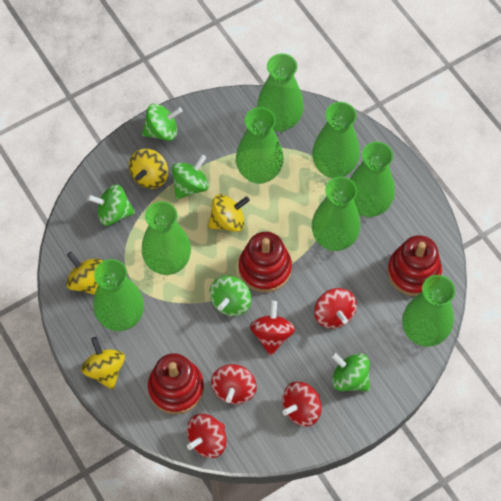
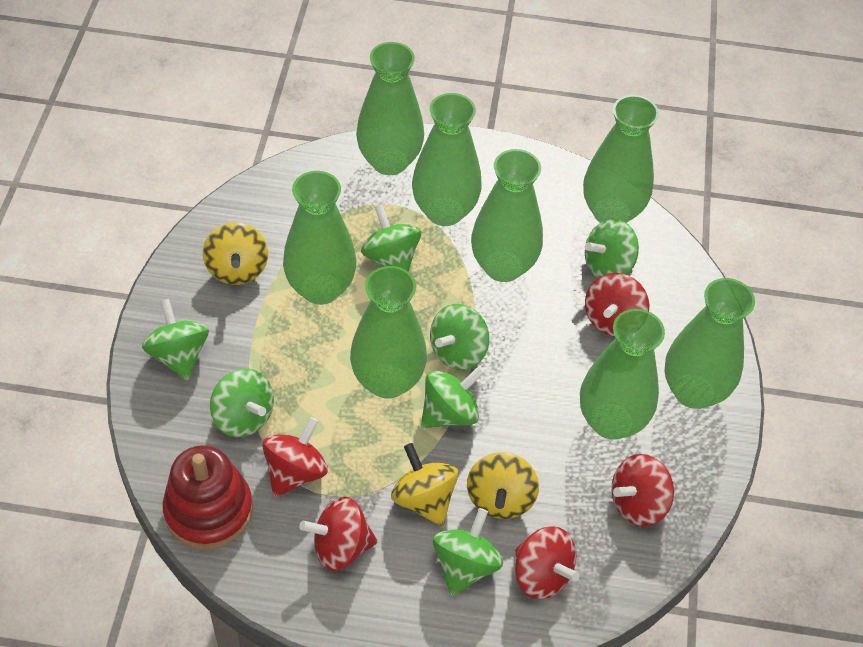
green spinning top: 5 -> 7
red stacking toy: 3 -> 1
yellow spinning top: 4 -> 3

